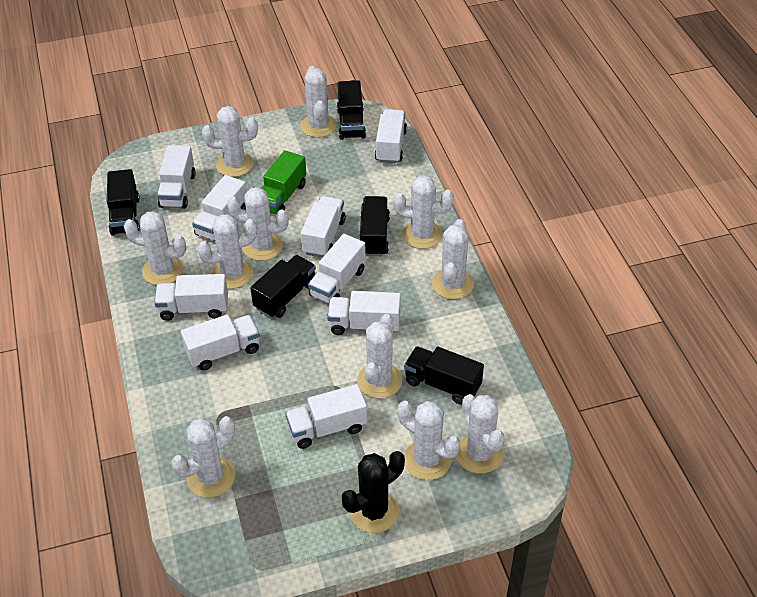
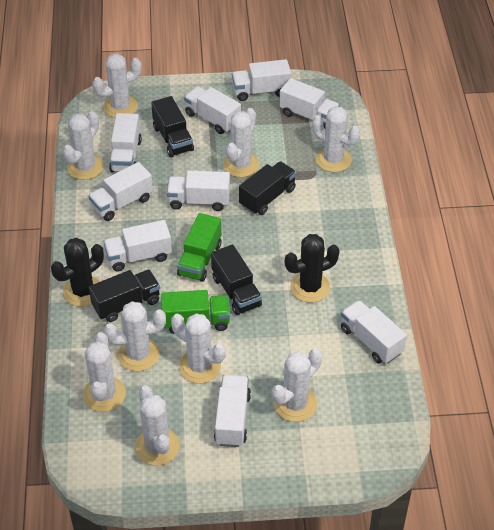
black cactus: 1 -> 2
black truck: 5 -> 4
green truck: 1 -> 2
white cactus: 11 -> 9

